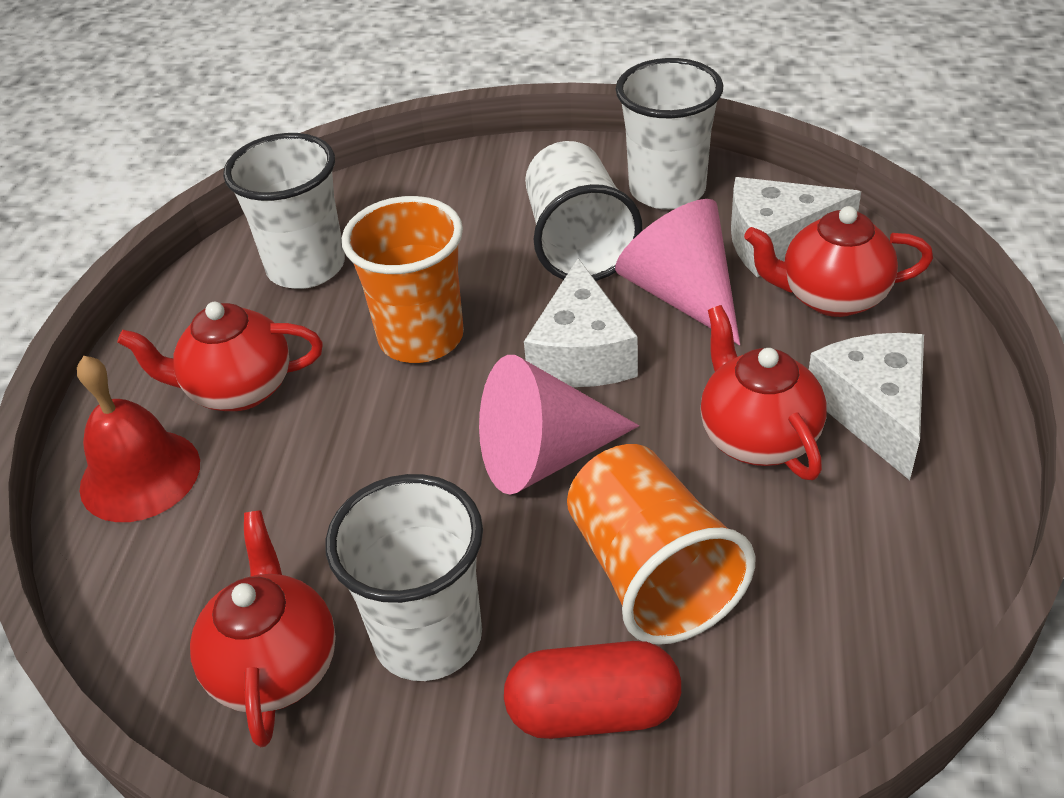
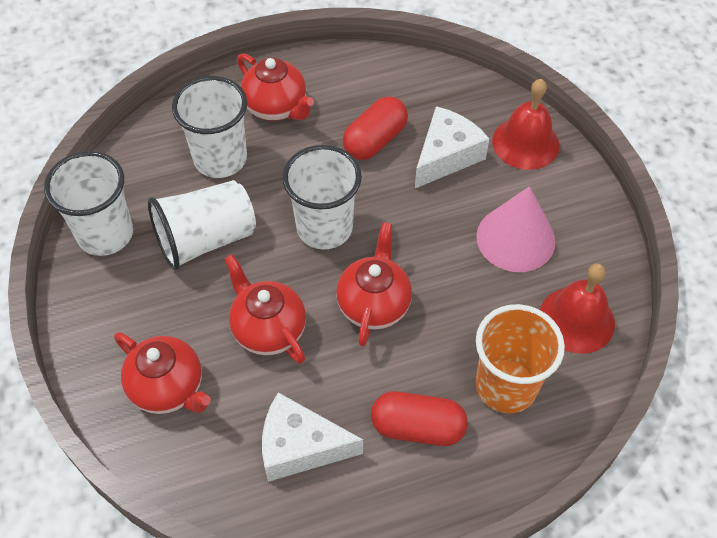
orange cup: 2 -> 1
pink cone: 2 -> 1
red bell: 1 -> 2
red capsule: 1 -> 2
white cheese: 3 -> 2

